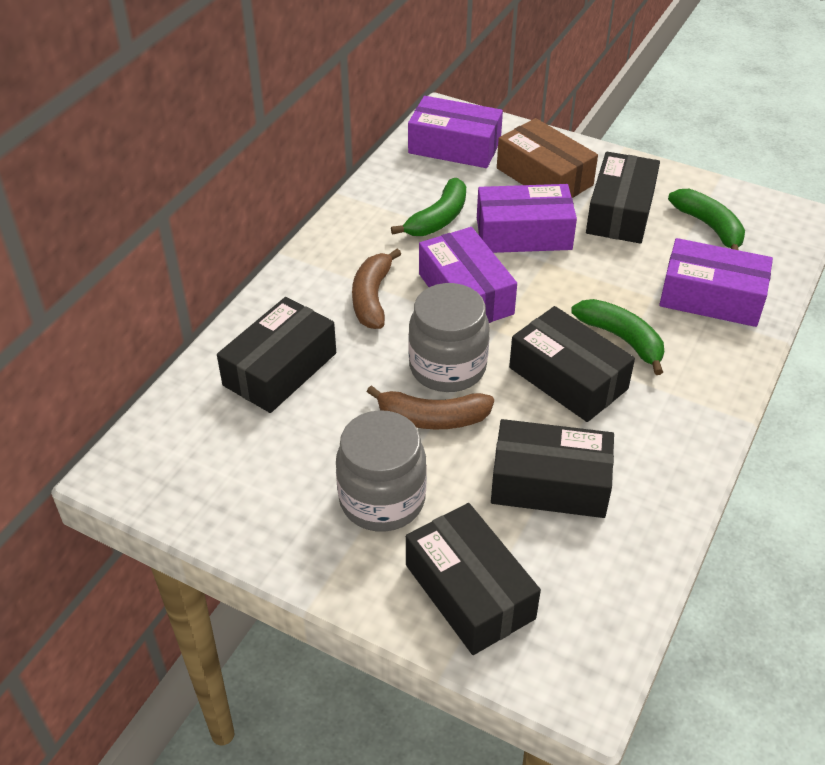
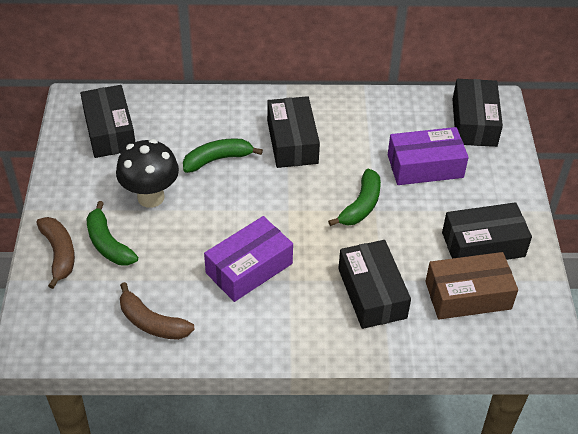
black mushroom: 0 -> 1
grey jar: 2 -> 0
purple box: 4 -> 2

